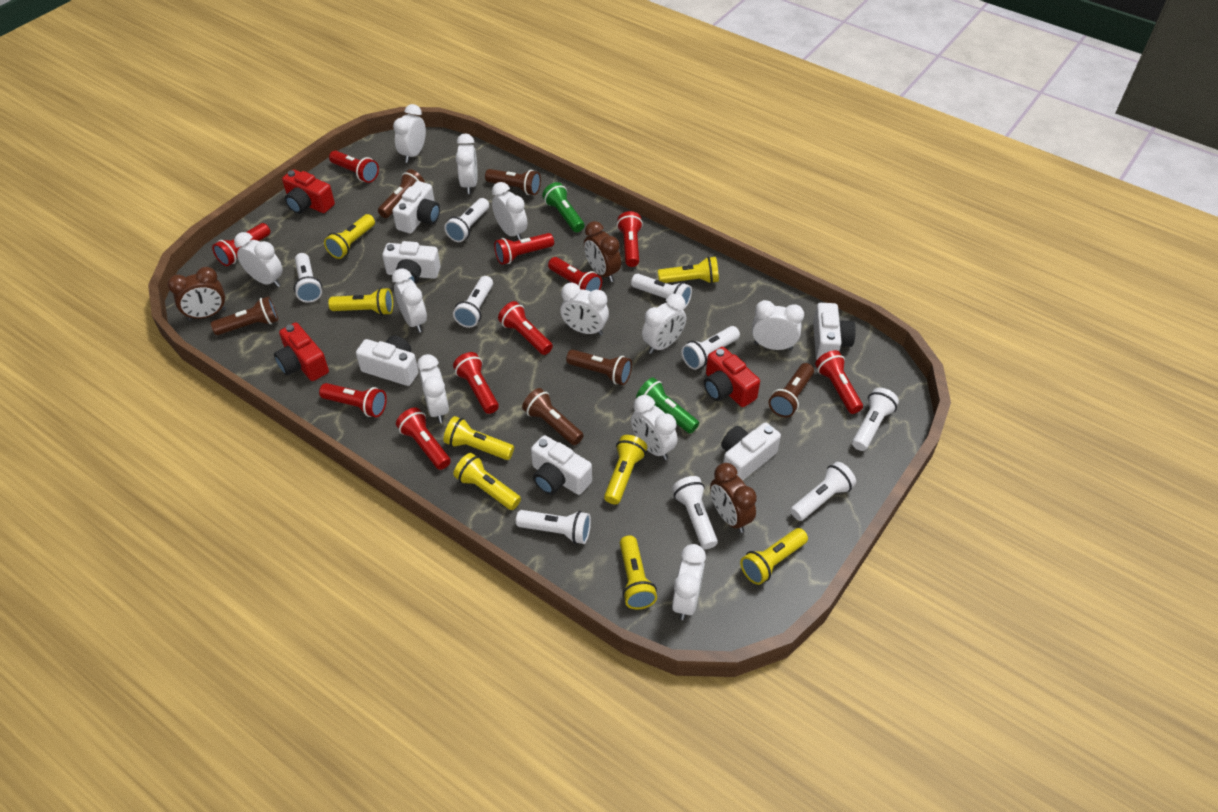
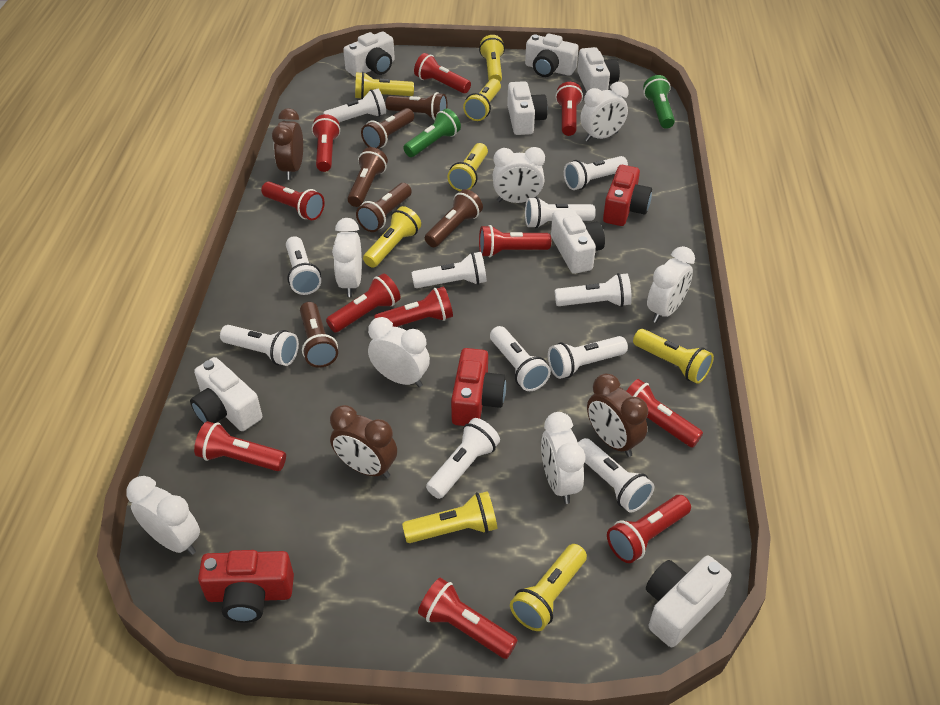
red flashlight: 10 -> 11
white camera: 6 -> 7
white clock: 11 -> 7
white flashlight: 9 -> 11

